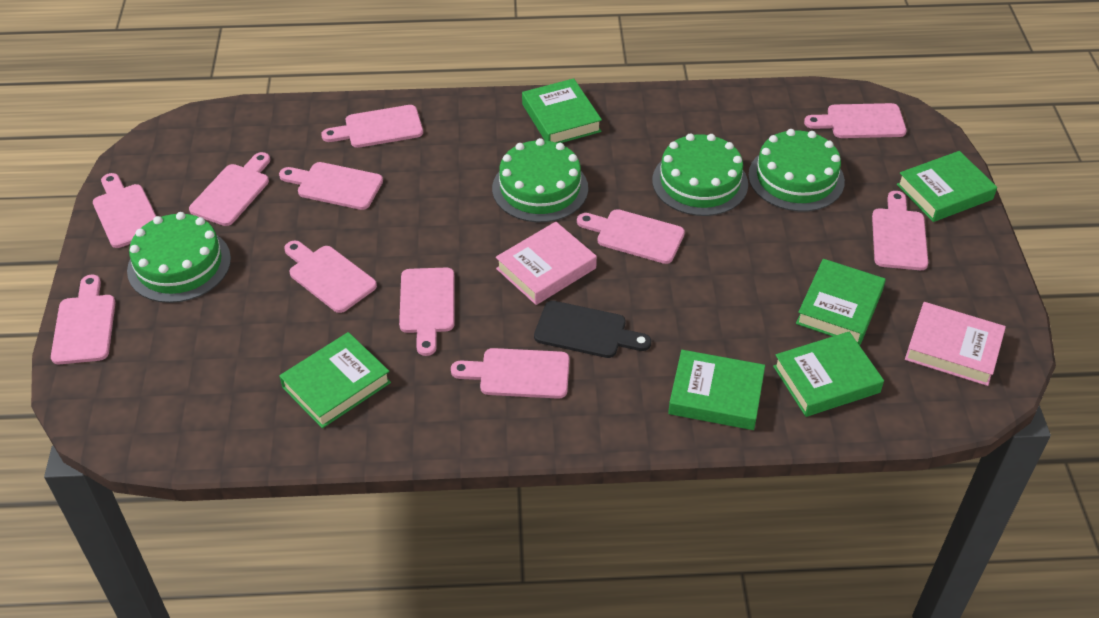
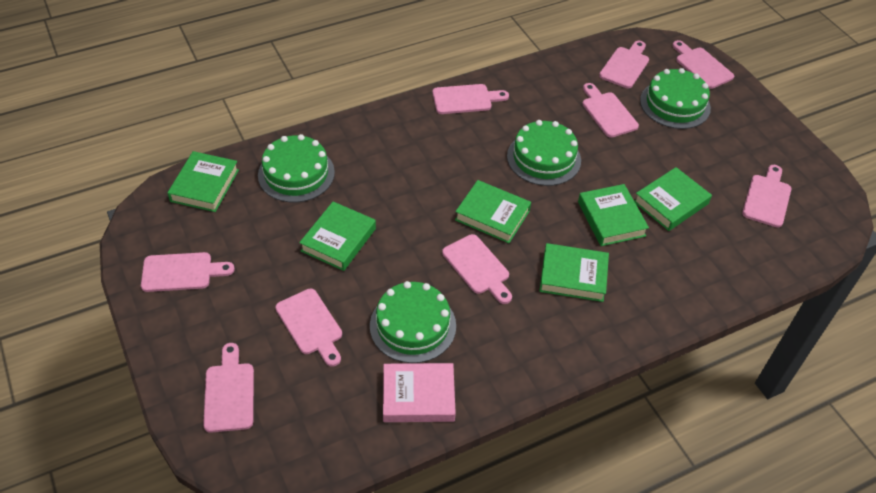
black cutting board: 1 -> 0
pink book: 2 -> 1
pink cutting board: 11 -> 9

